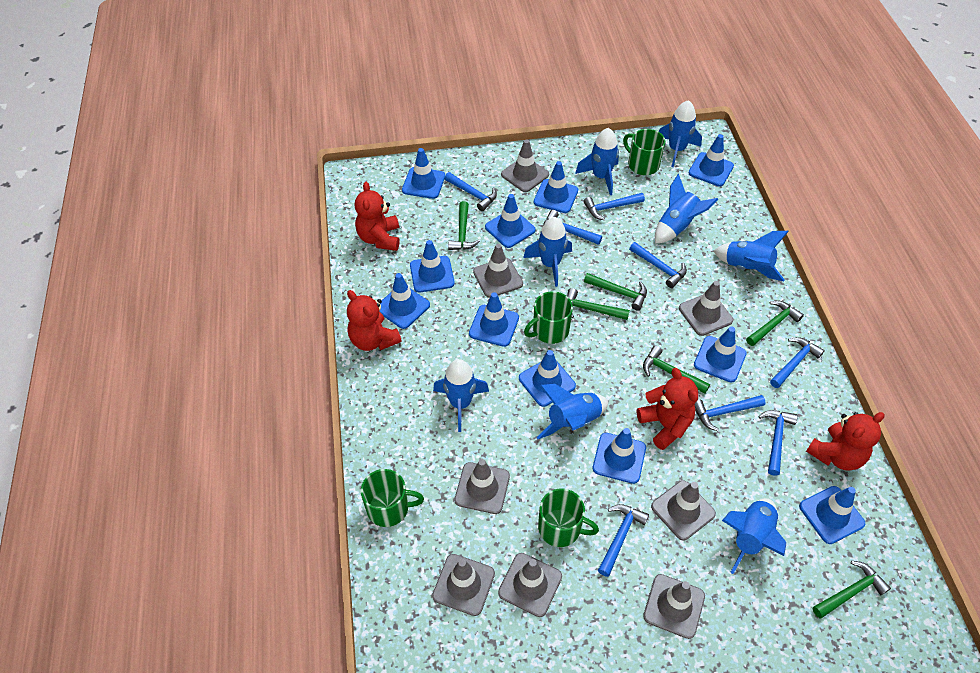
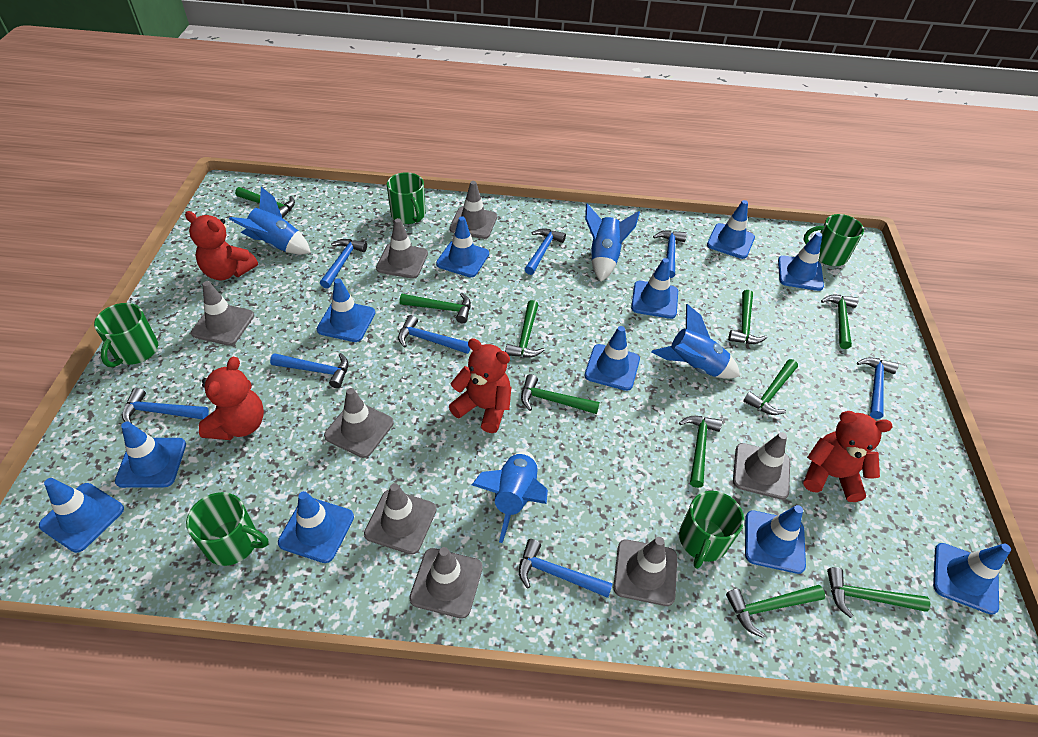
blue rocket: 8 -> 4
green hammer: 6 -> 10
green mug: 4 -> 5

